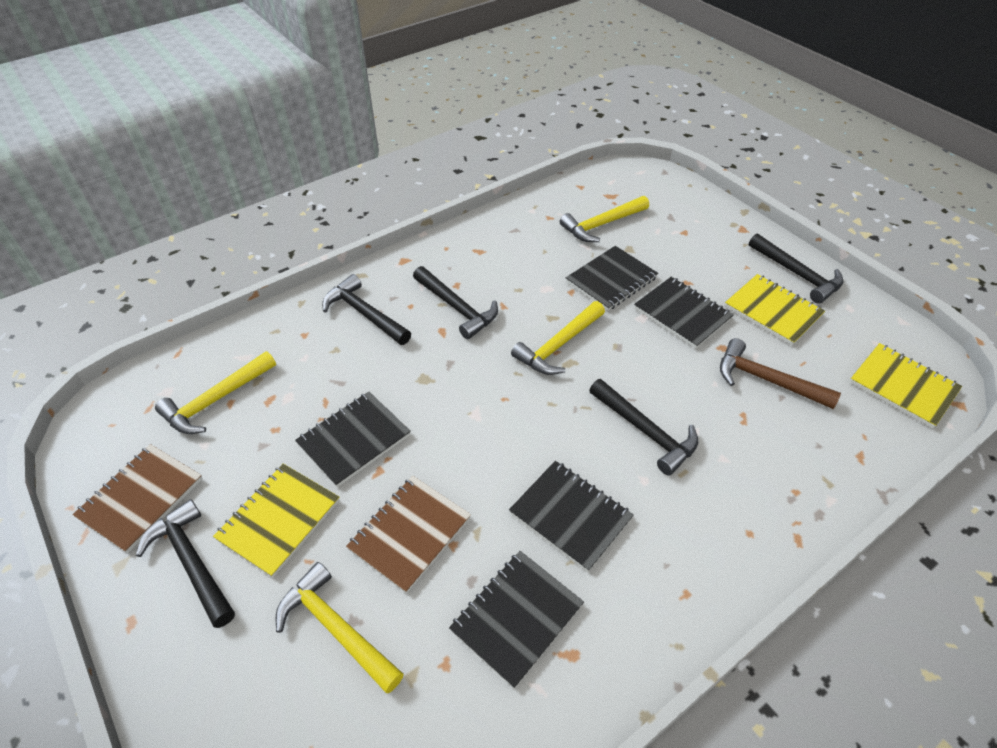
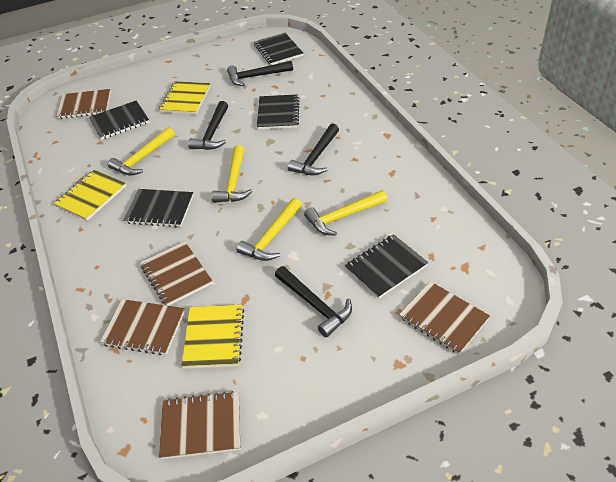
black hammer: 5 -> 4
brown hammer: 1 -> 0
brown notebook: 2 -> 5

